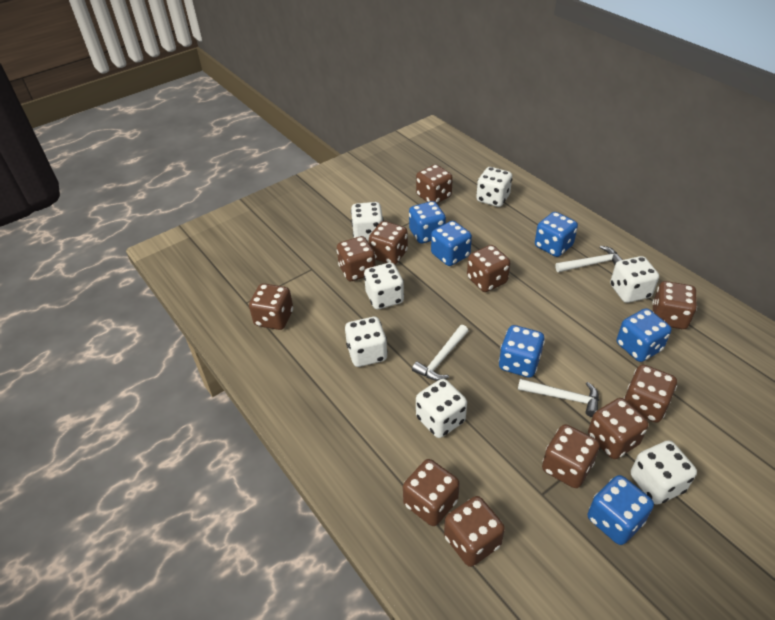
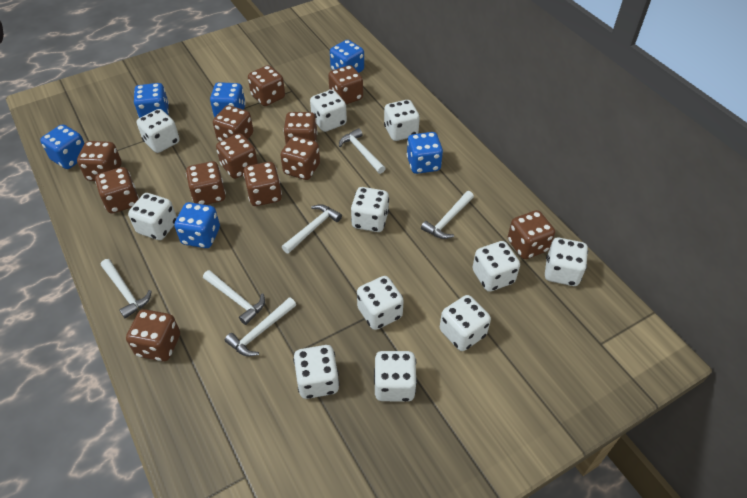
brown dice: 11 -> 12
white dice: 7 -> 11
white hammer: 3 -> 6

